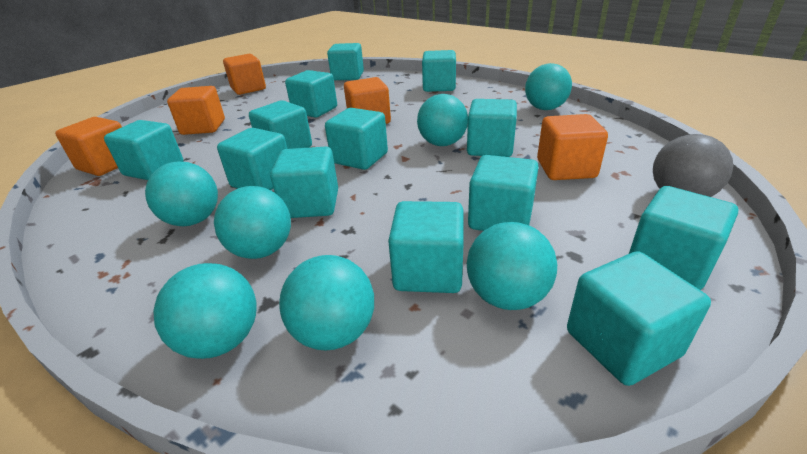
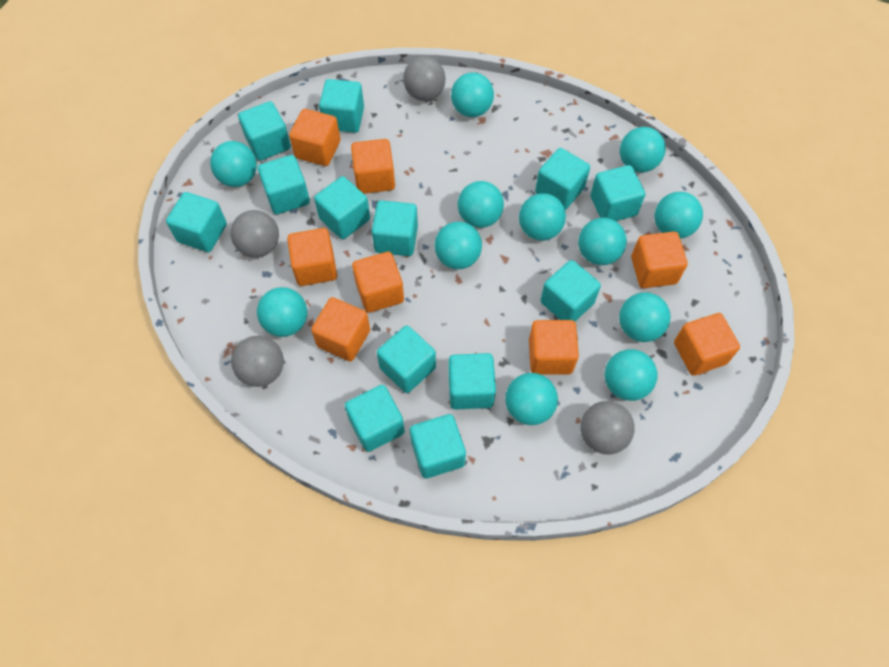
grey ball: 1 -> 4
orange cube: 5 -> 8
turquoise ball: 7 -> 12

